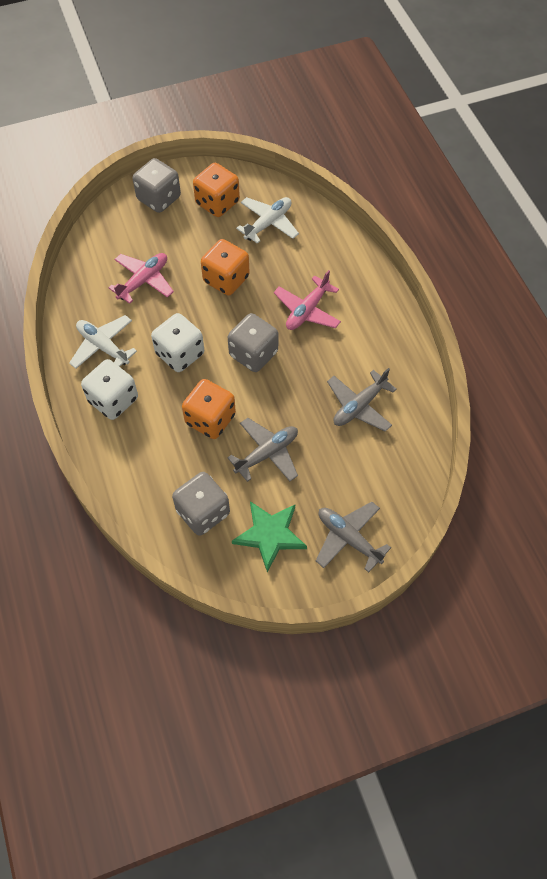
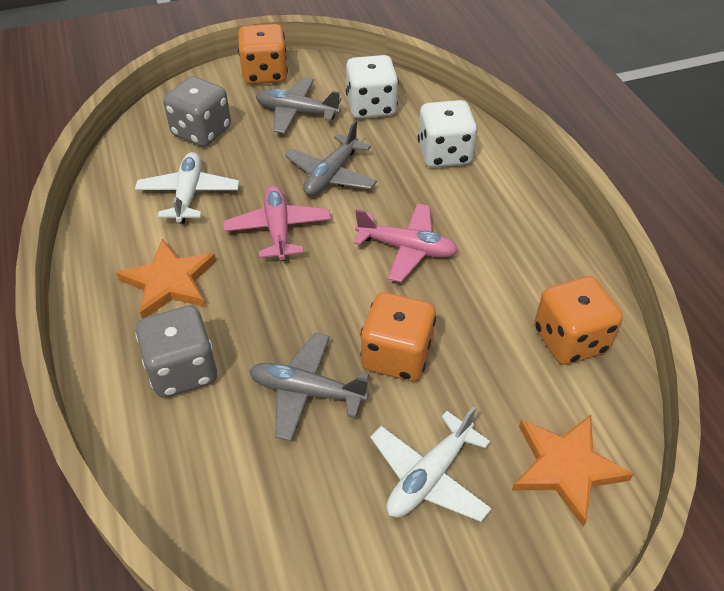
green star: 1 -> 0
grey dice: 3 -> 2
orange star: 0 -> 2

